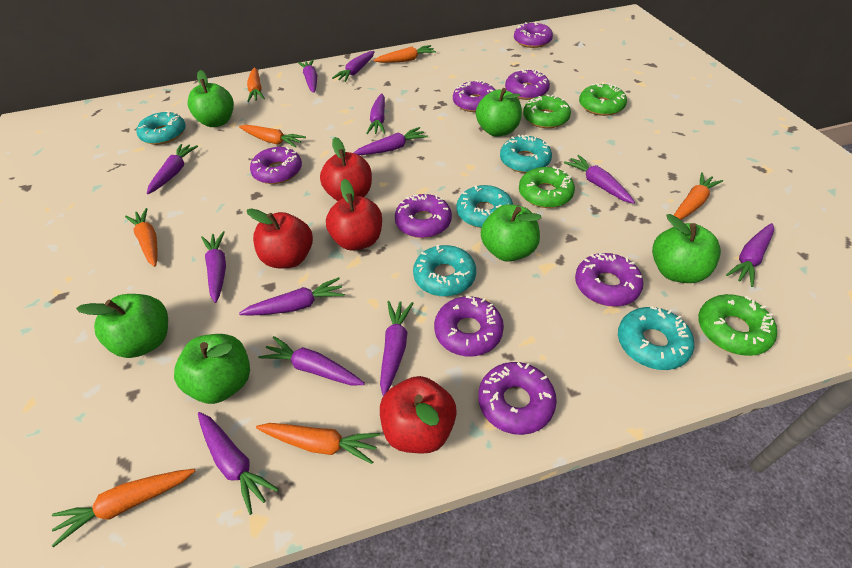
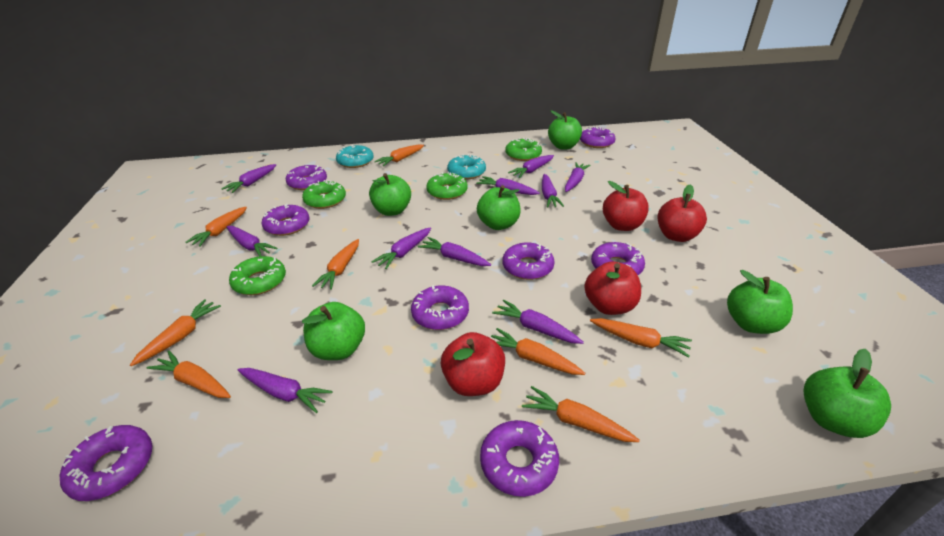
orange carrot: 7 -> 8
purple carrot: 12 -> 10
turquoise donut: 5 -> 2

